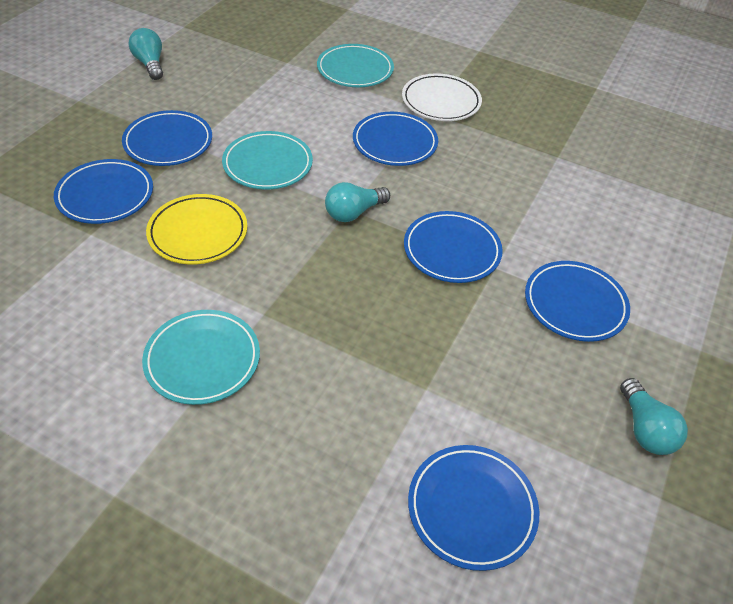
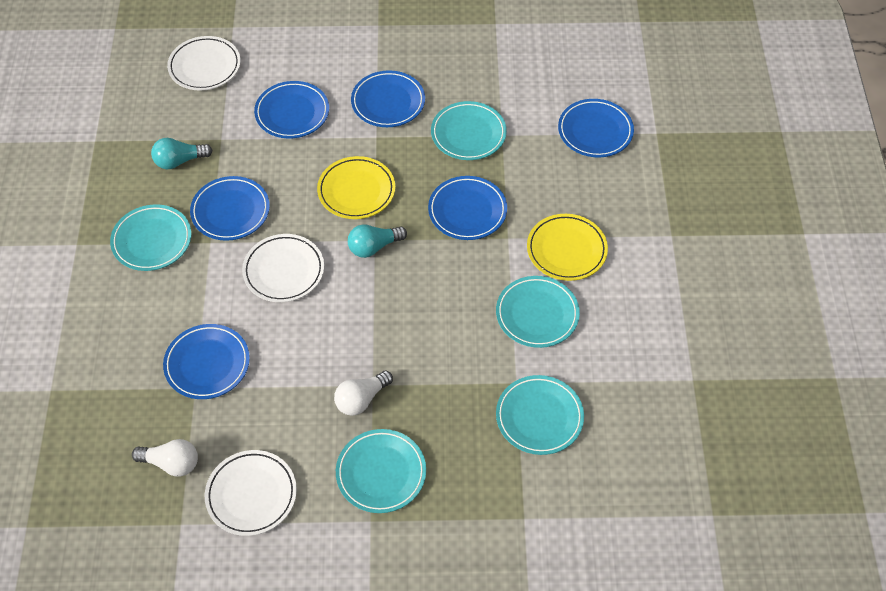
turquoise light bulb: 3 -> 2
turquoise plate: 3 -> 5
white light bulb: 0 -> 2
white plate: 1 -> 3
yellow plate: 1 -> 2

